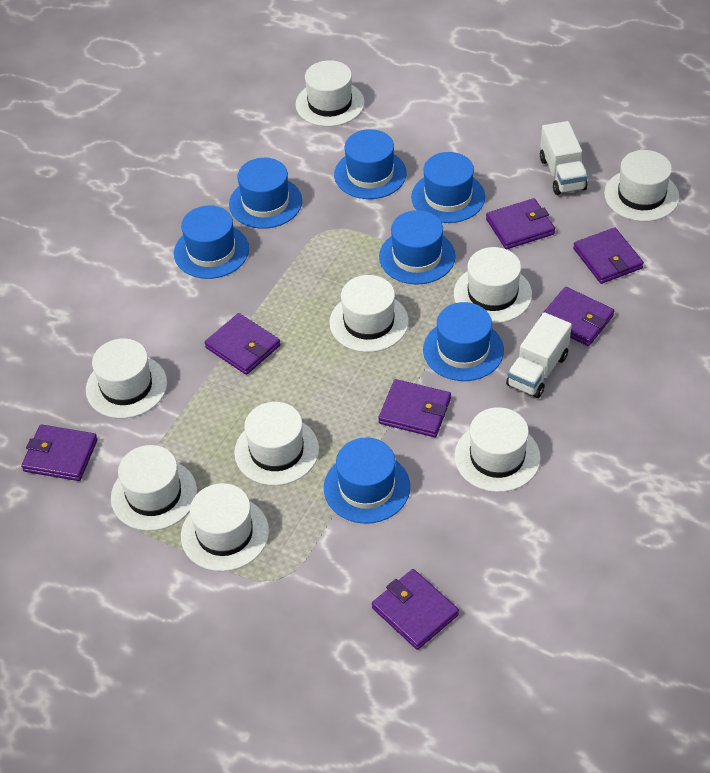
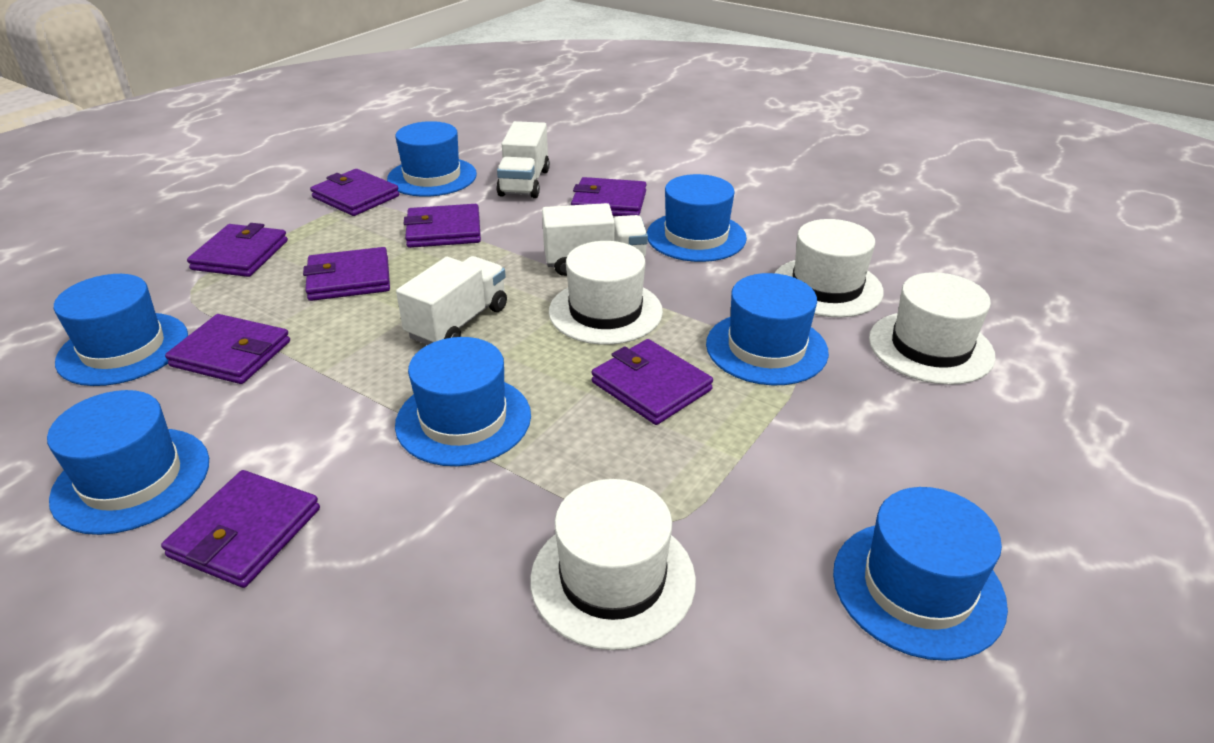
purple wallet: 7 -> 8
white hat: 9 -> 4
white truck: 2 -> 3

